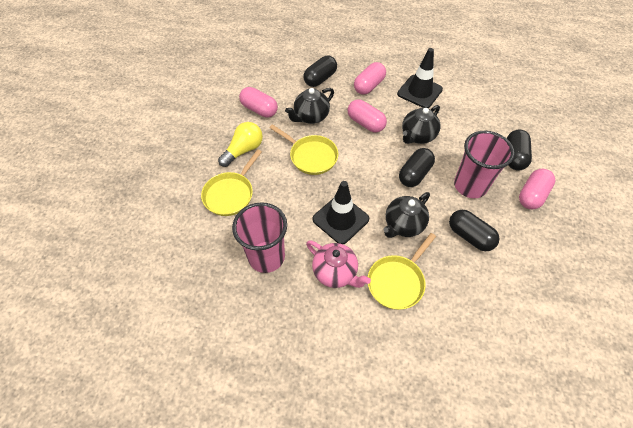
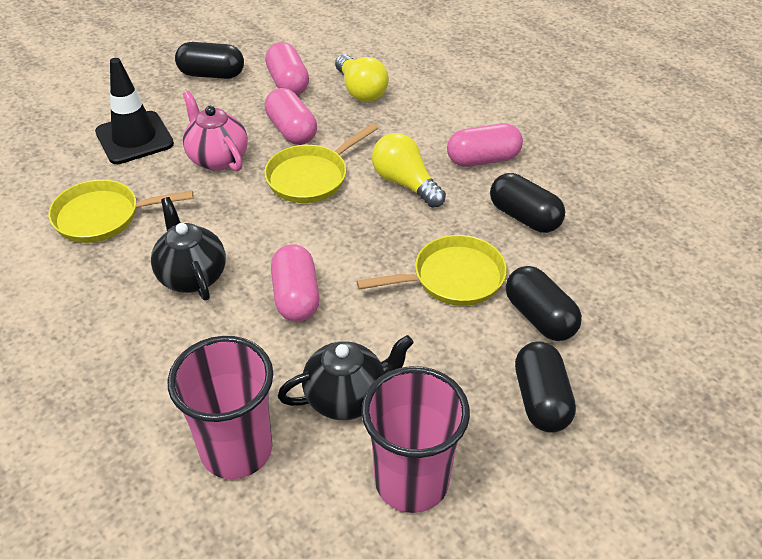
black teapot: 3 -> 2
black traffic cone: 2 -> 1
yellow light bulb: 1 -> 2

